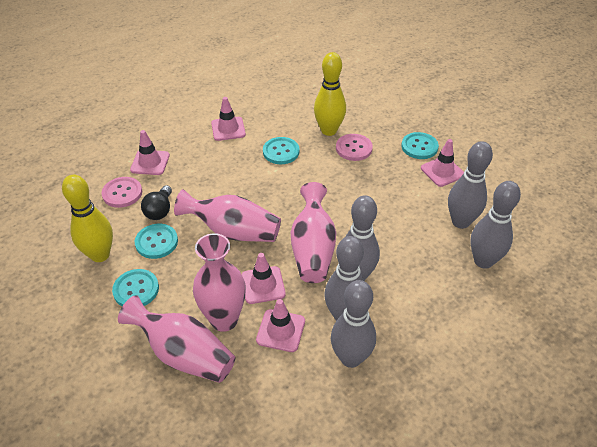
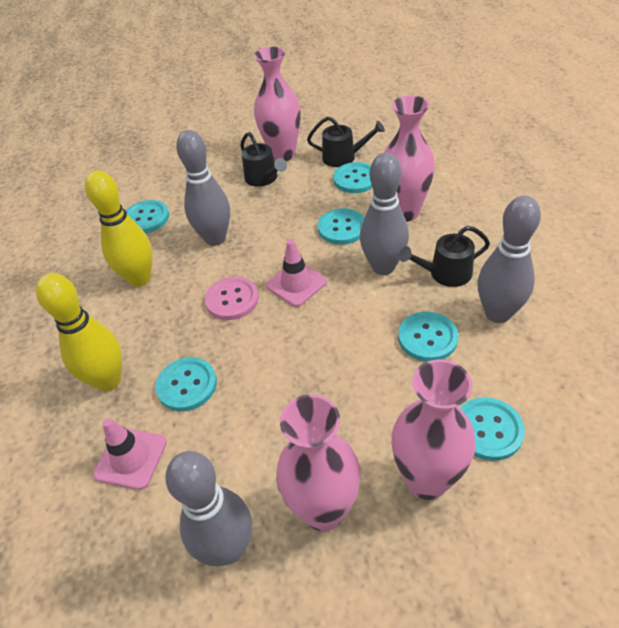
black light bulb: 1 -> 0
black watering can: 0 -> 3
grey bowling pin: 5 -> 4
pink button: 2 -> 1
pink traffic cone: 5 -> 2
turquoise button: 4 -> 6

